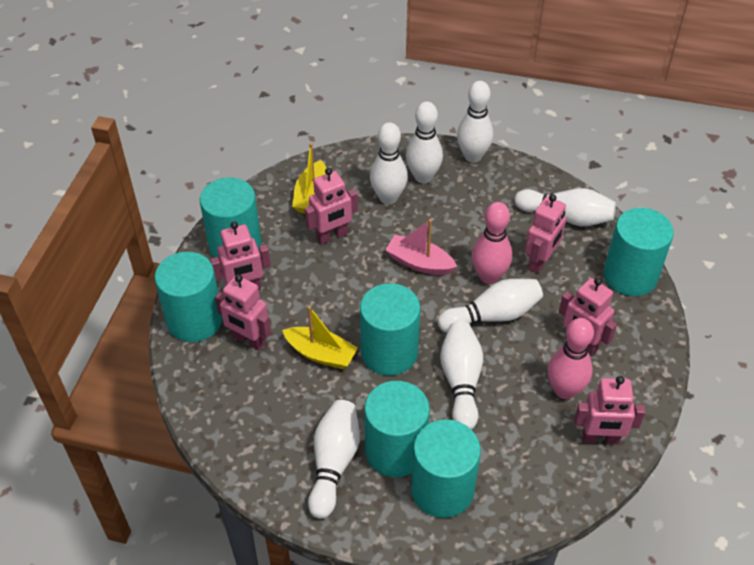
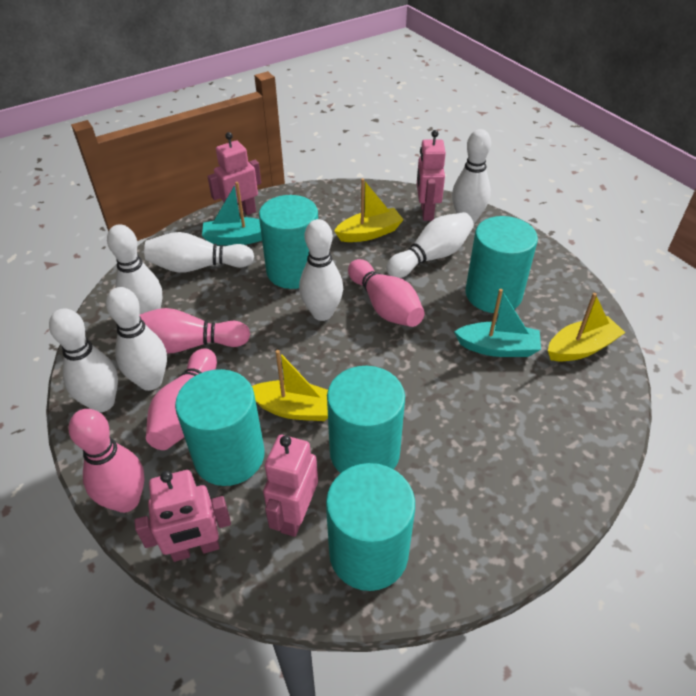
pink boat: 1 -> 0
pink bowling pin: 2 -> 4
pink robot: 6 -> 4
turquoise boat: 0 -> 2
turquoise cylinder: 6 -> 5
yellow boat: 2 -> 3

